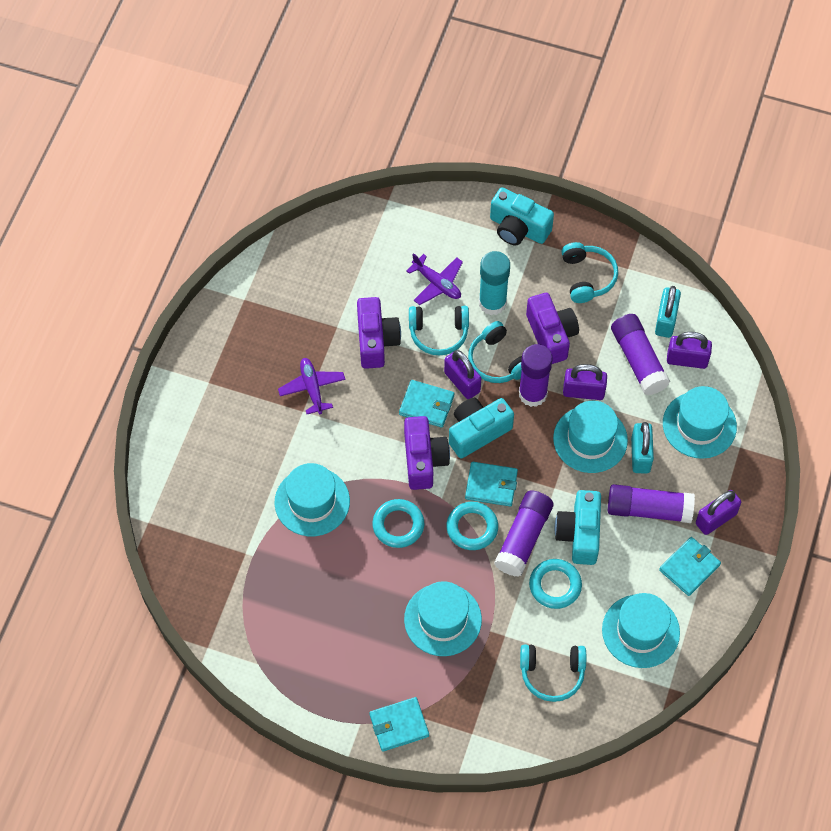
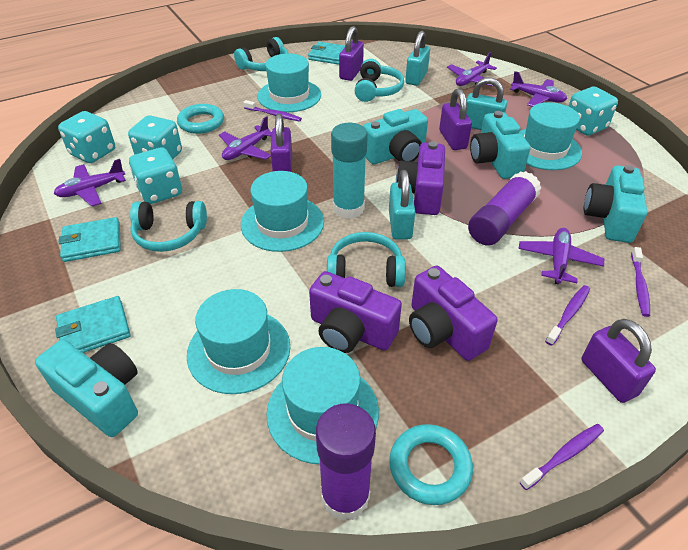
purple glue stick: 4 -> 2
purple plane: 2 -> 5
purple toothbrush: 0 -> 4
turquoise camera: 3 -> 4
turquoise dice: 0 -> 4
turquoise padlock: 2 -> 3
turquoise ring: 3 -> 2
turquoise wallet: 4 -> 3

